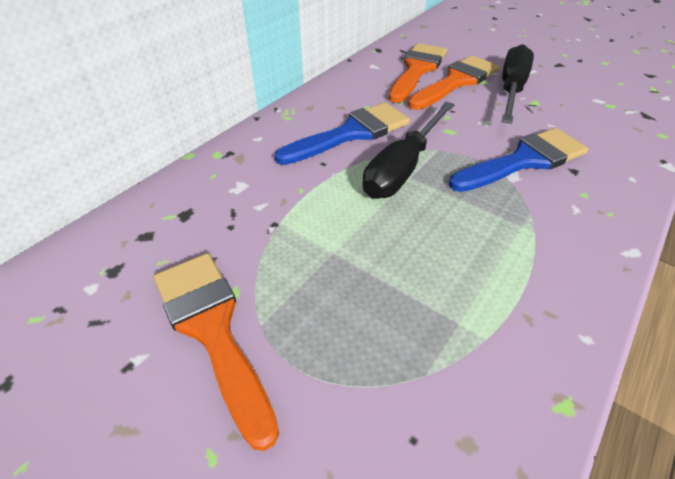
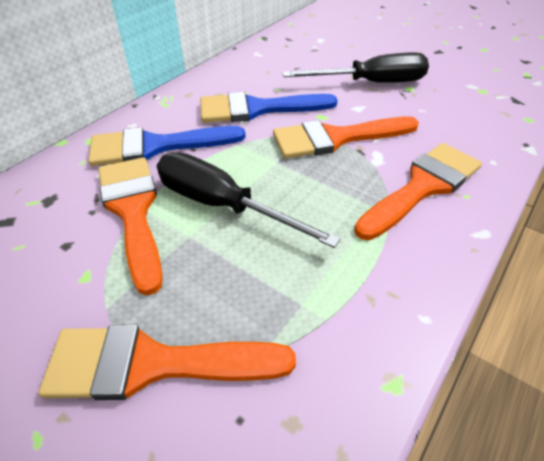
orange brush: 3 -> 4

